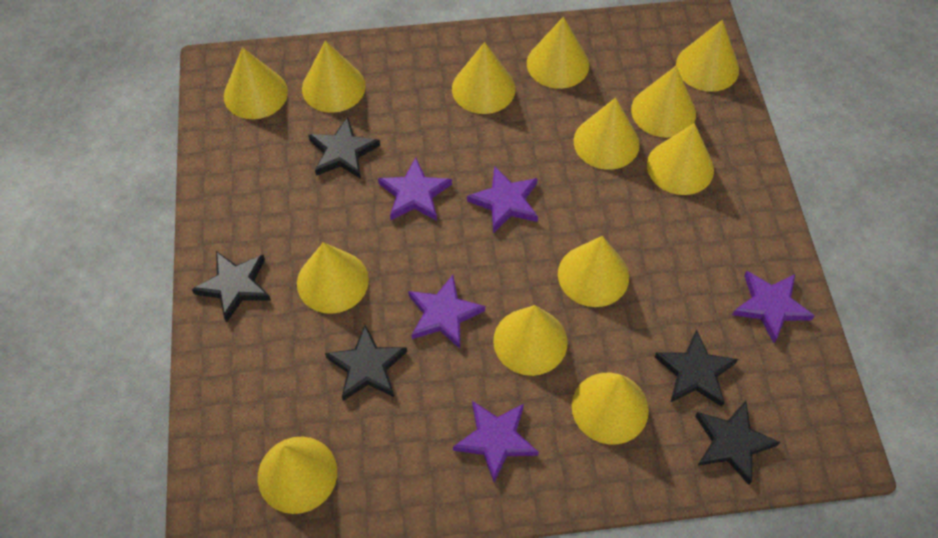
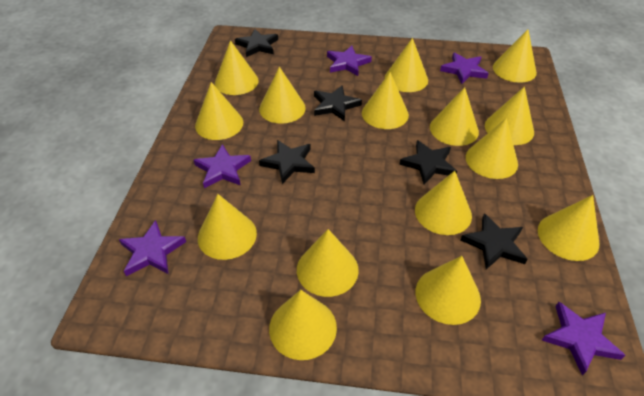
yellow cone: 13 -> 15

